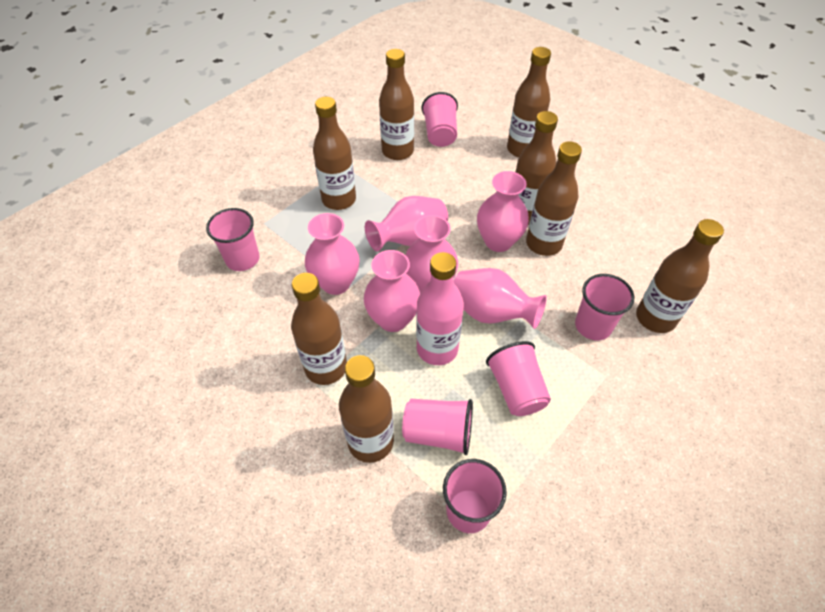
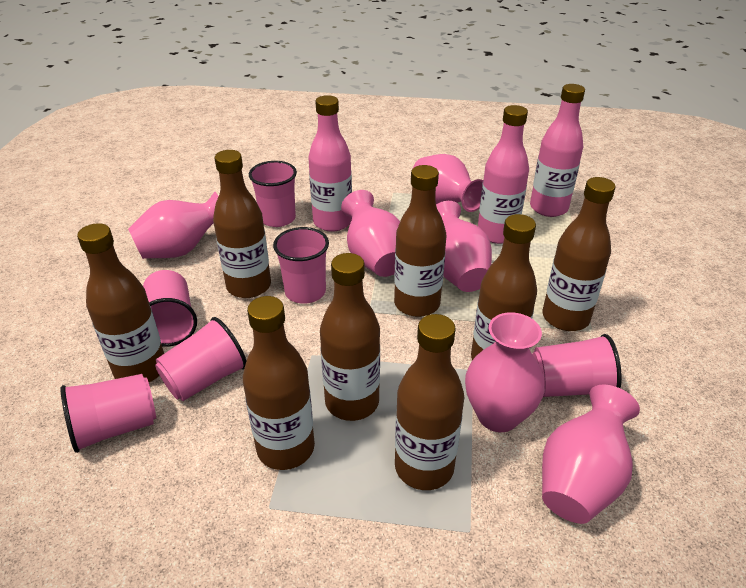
pink bottle: 1 -> 3

